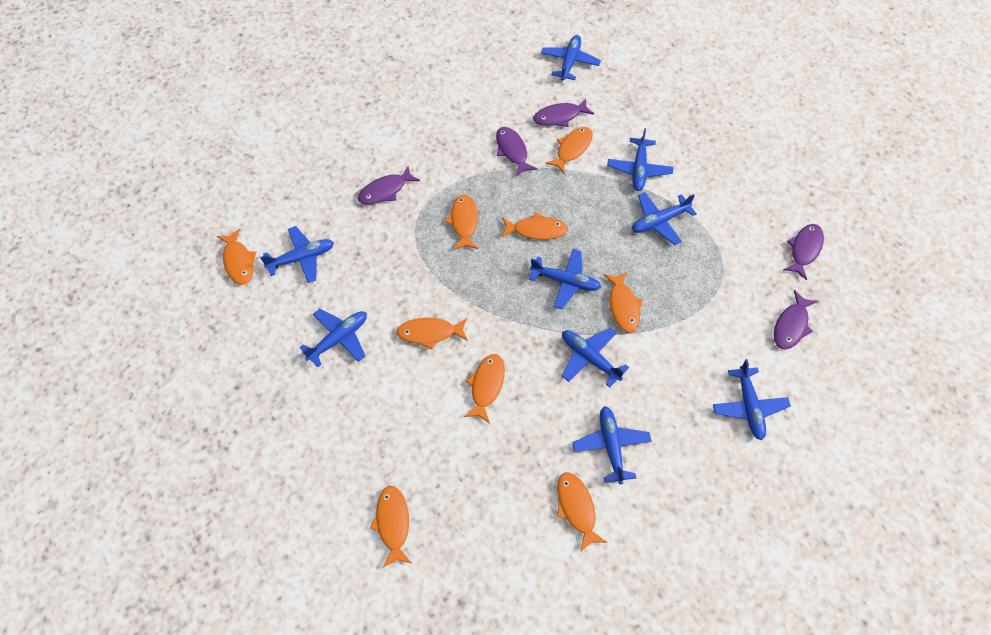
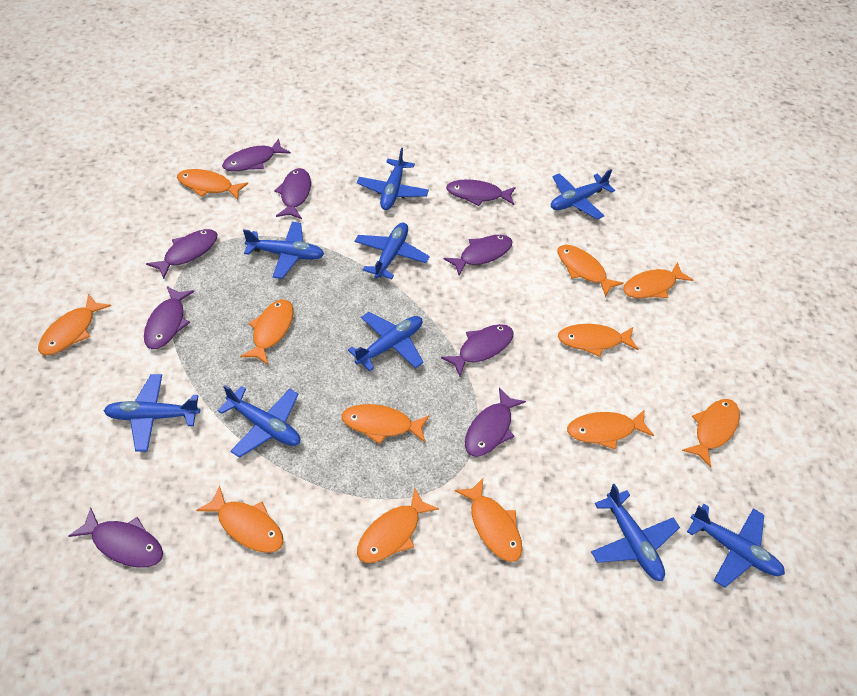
orange fish: 9 -> 12
purple fish: 5 -> 9

